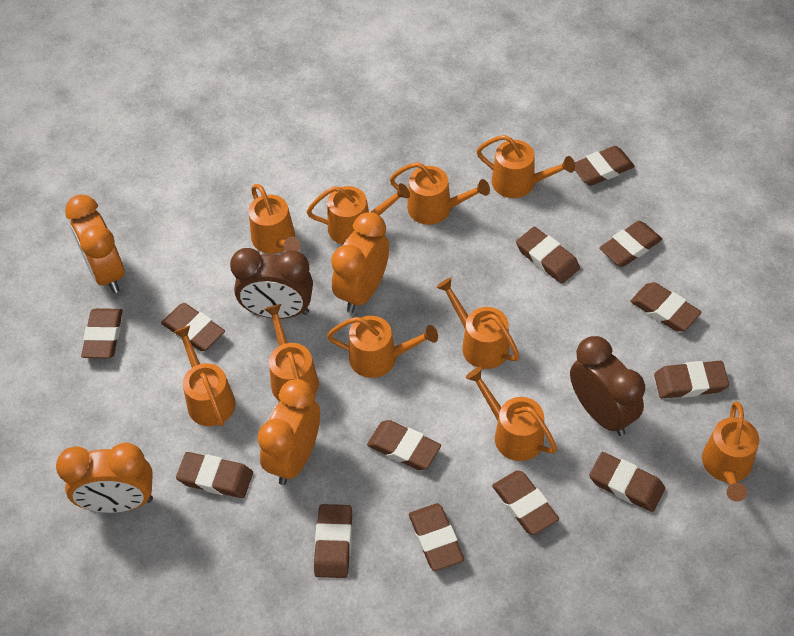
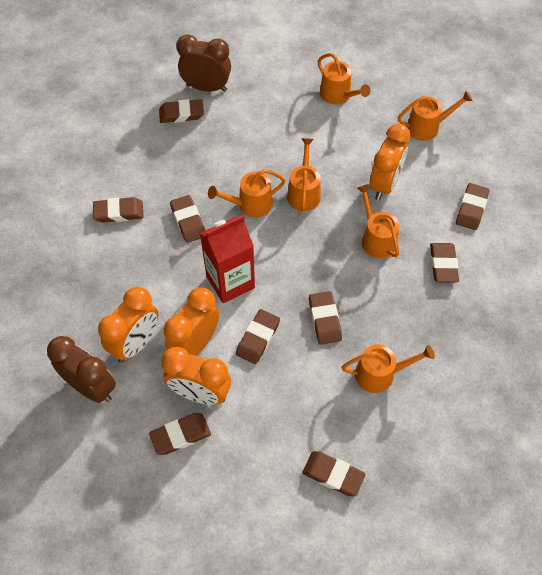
brown eraser: 13 -> 9
orange watering can: 10 -> 6
red carton: 0 -> 1

